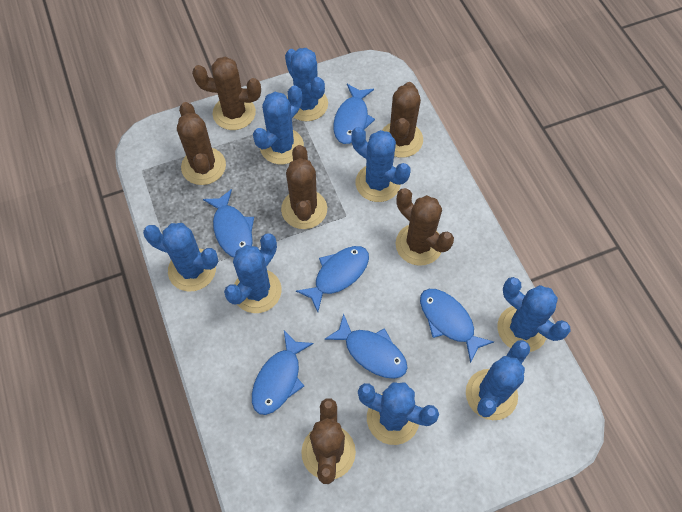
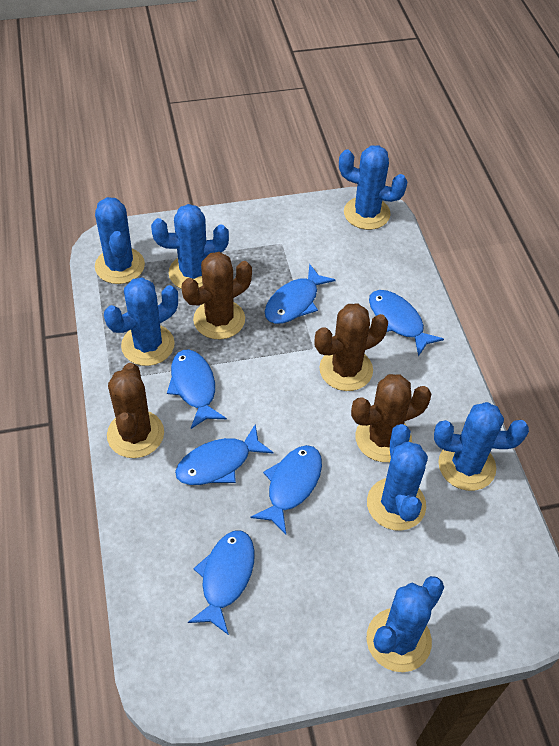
blue cactus: 8 -> 7
brown cactus: 6 -> 4

